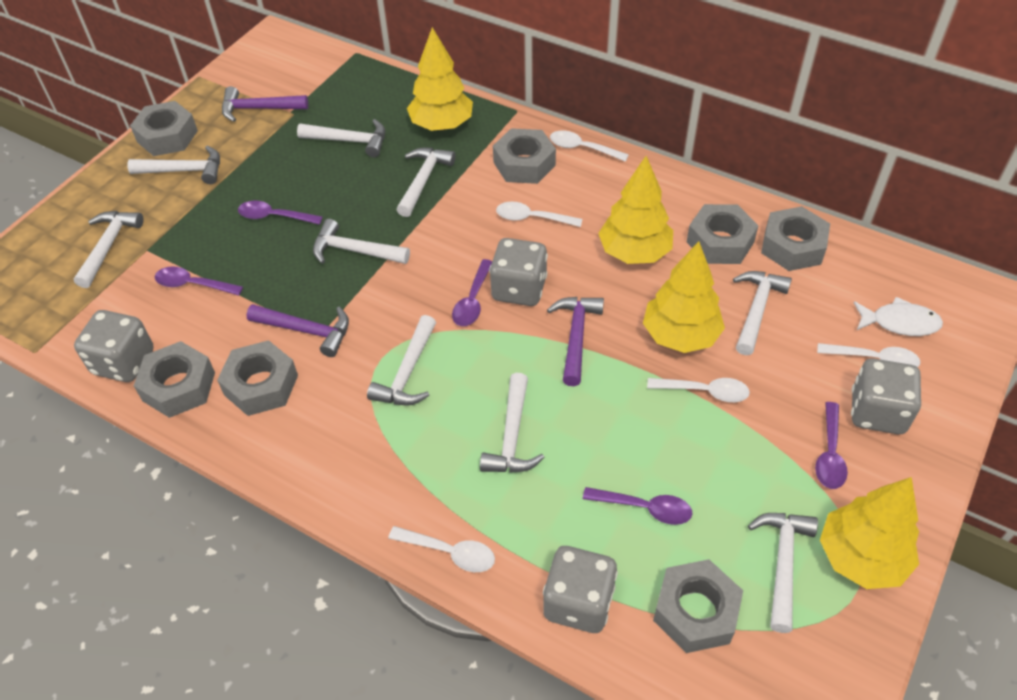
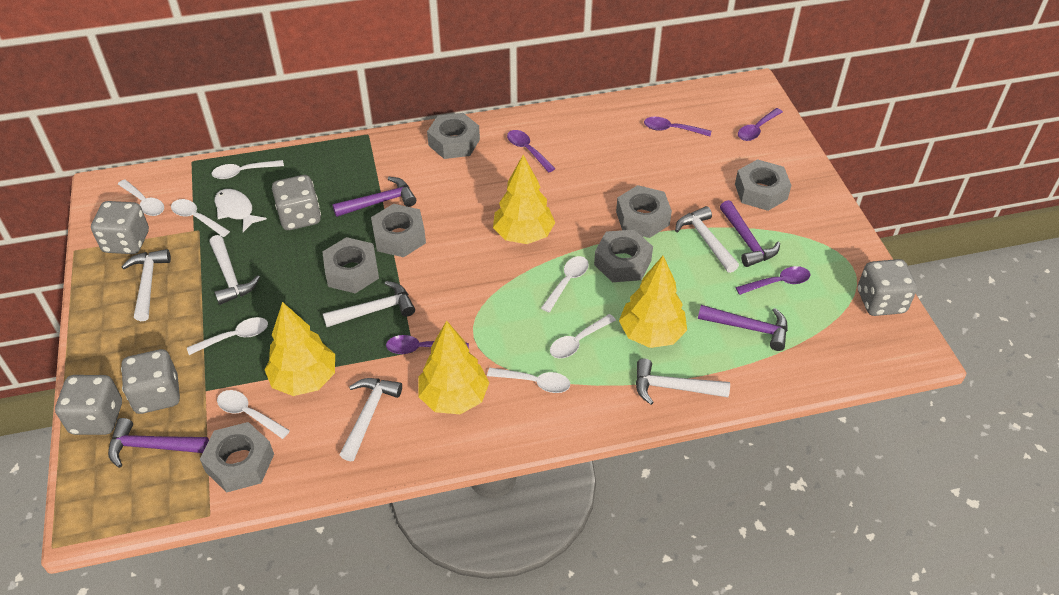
grey dice: 4 -> 5
purple hammer: 3 -> 4
white hammer: 9 -> 6
white spoon: 5 -> 8

